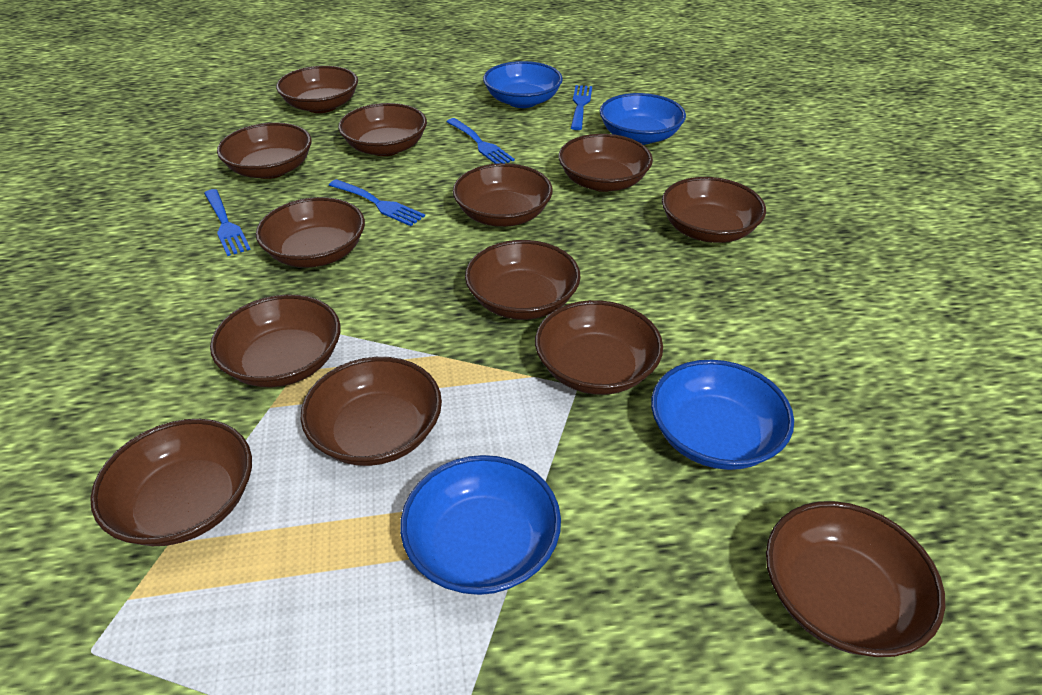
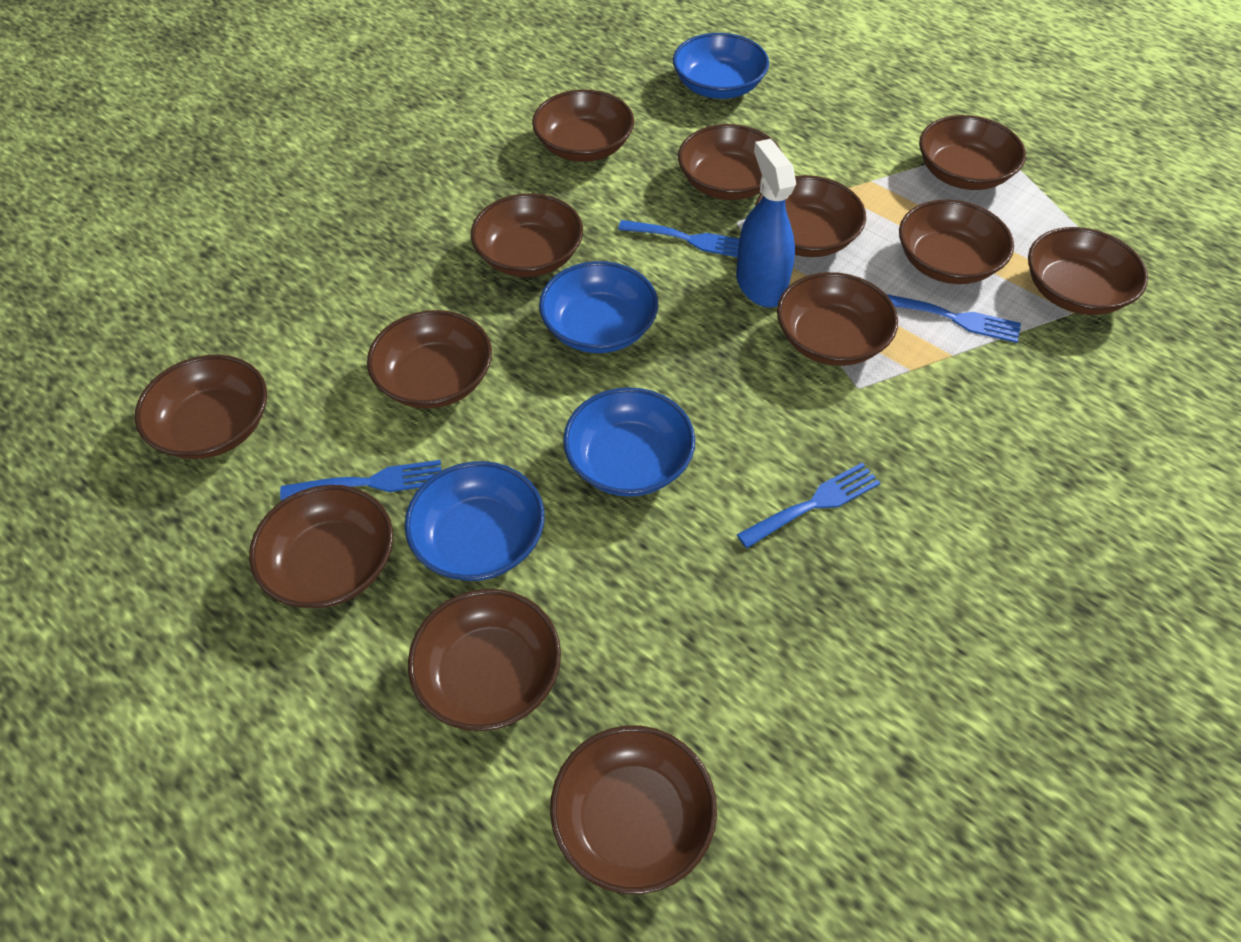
blue spray bottle: 0 -> 1

